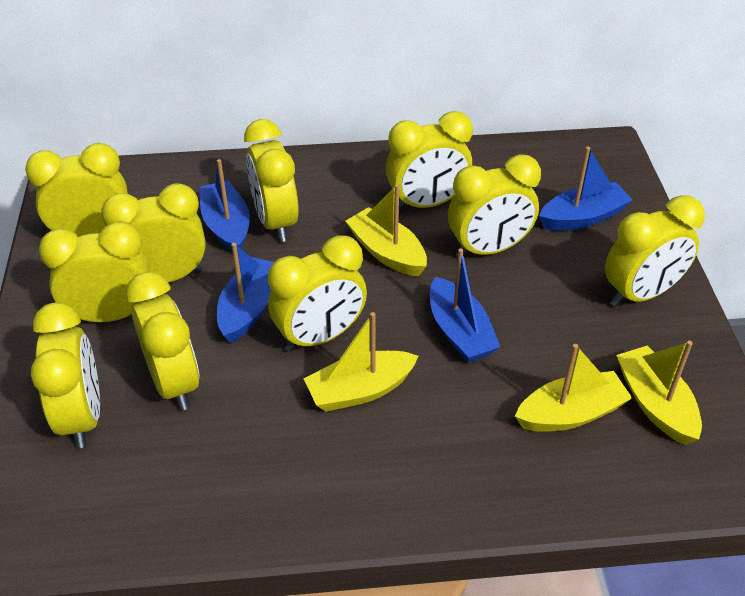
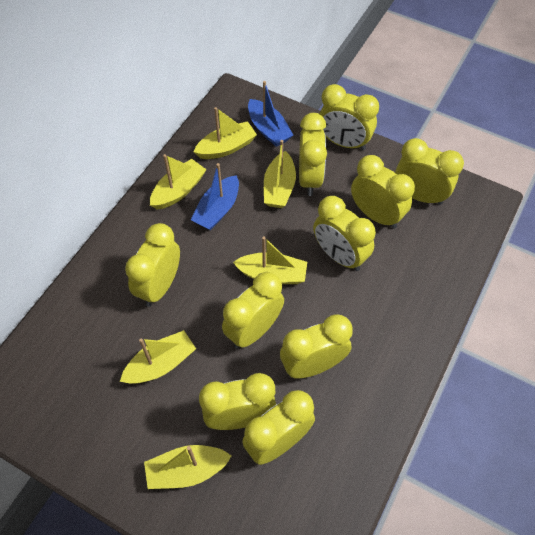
blue boat: 4 -> 2
yellow boat: 4 -> 6

